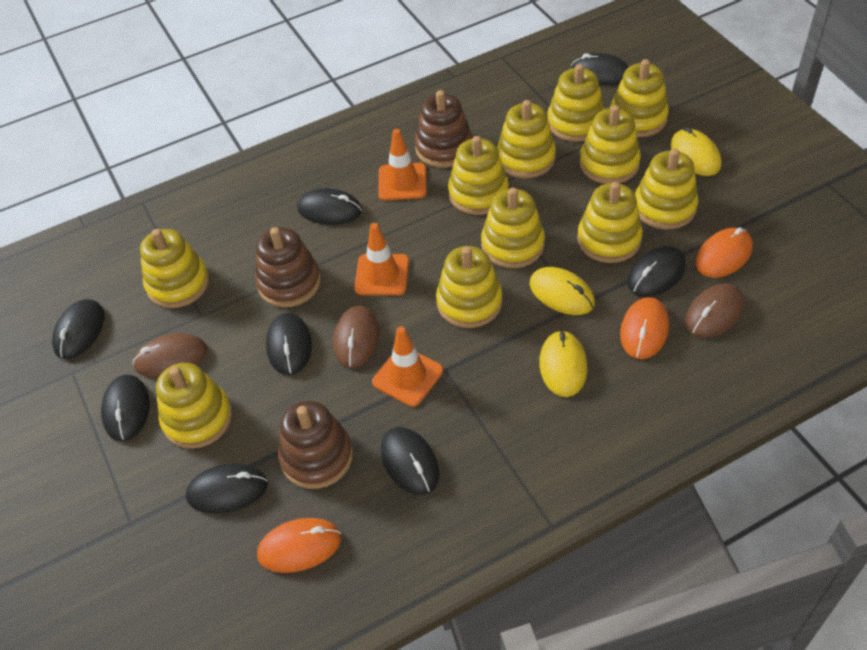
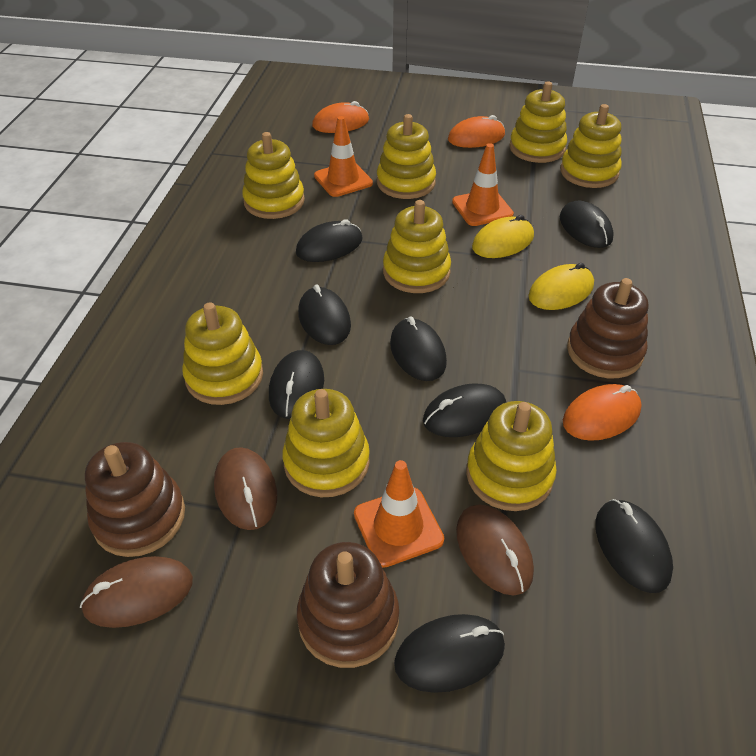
yellow mouse: 3 -> 2
yellow stacking toy: 11 -> 8

